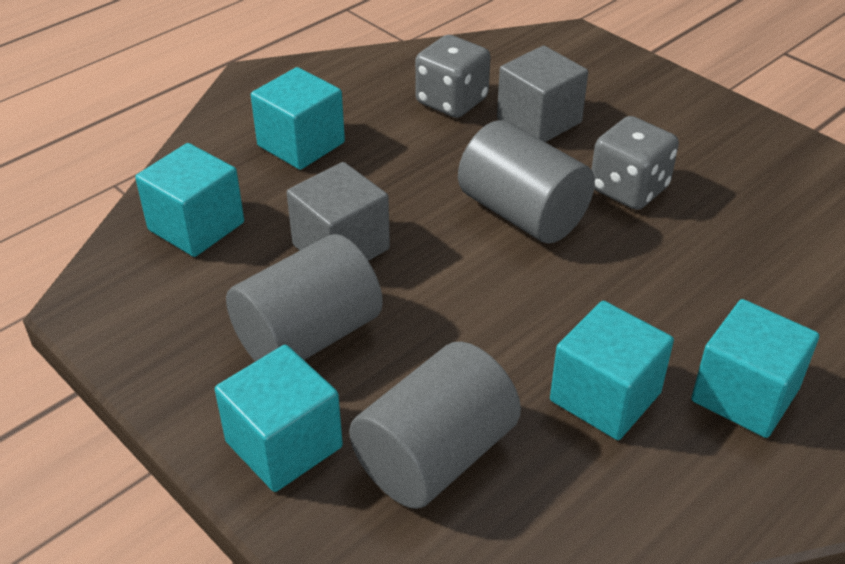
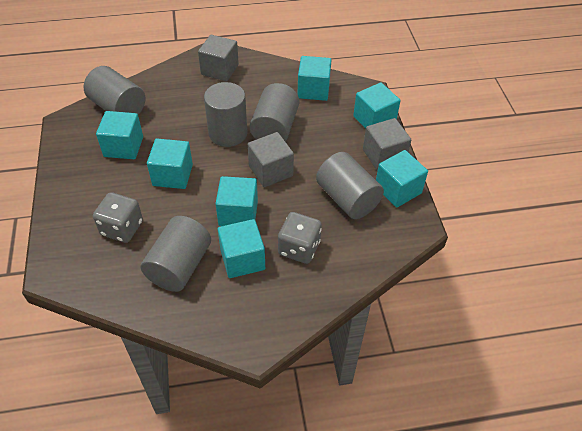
grey cube: 2 -> 3
grey cylinder: 3 -> 5
turquoise cube: 5 -> 7

